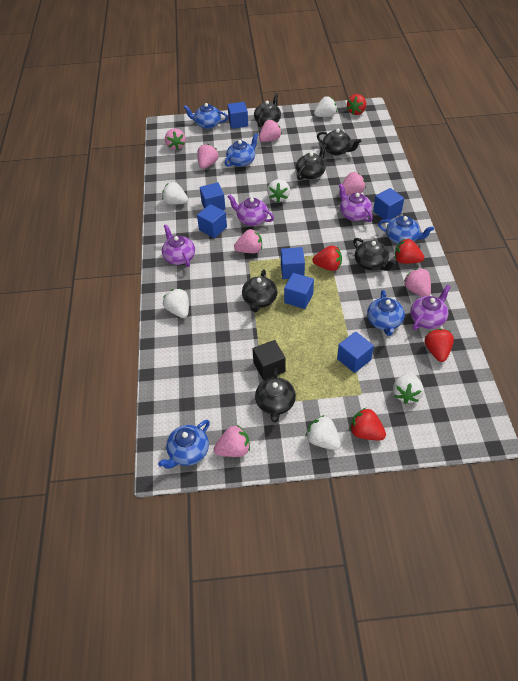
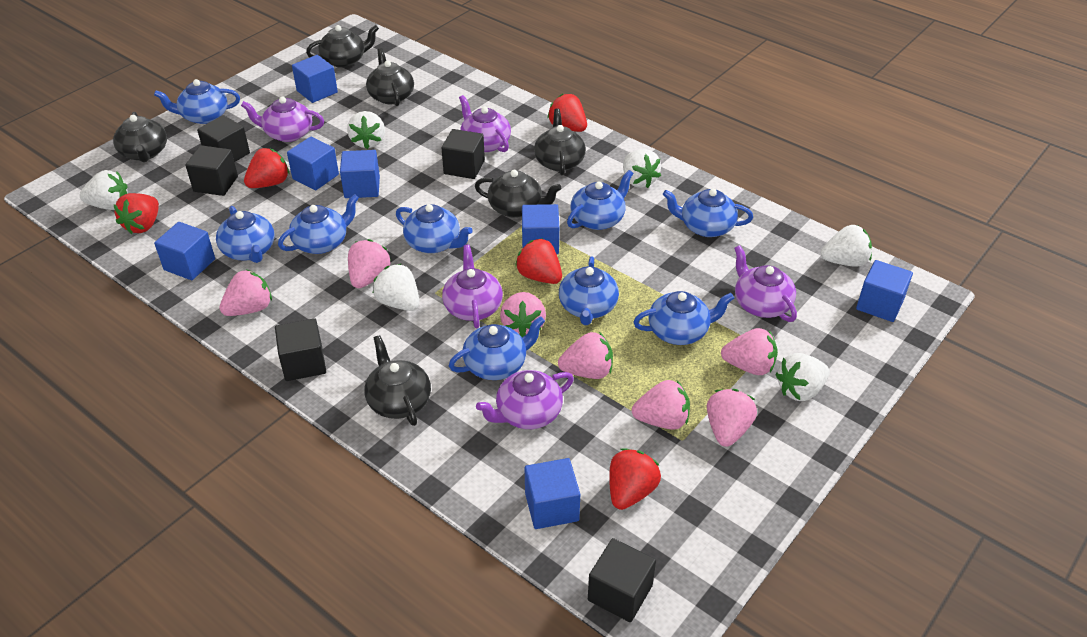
black cube: 1 -> 5
blue teapot: 5 -> 9
purple teapot: 4 -> 5

